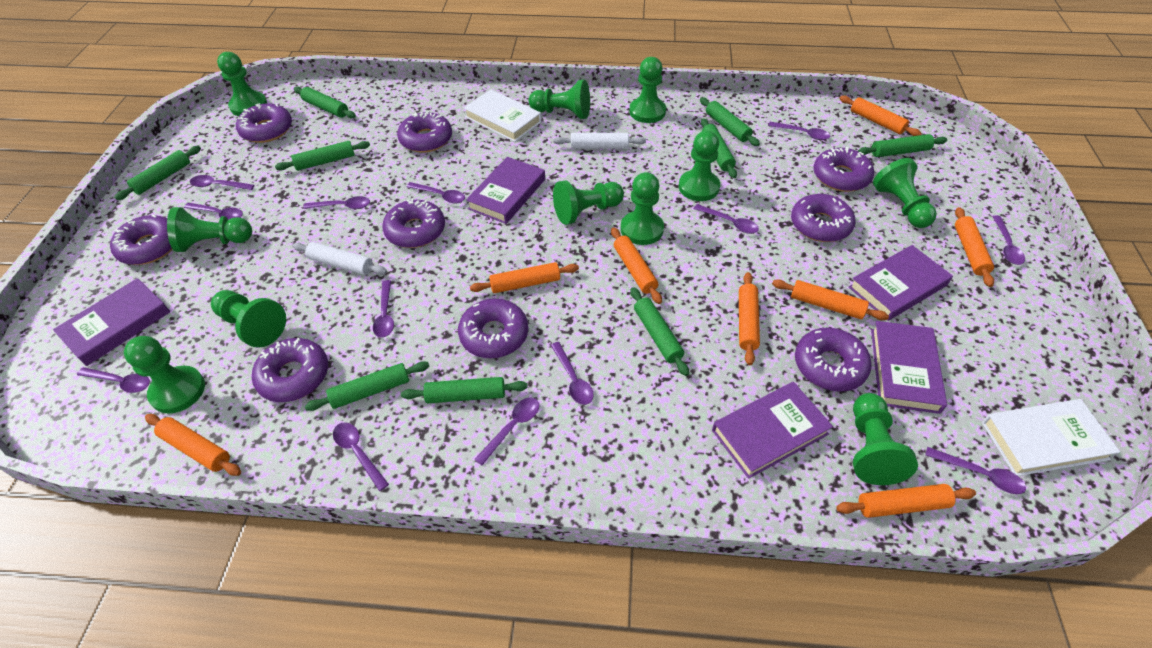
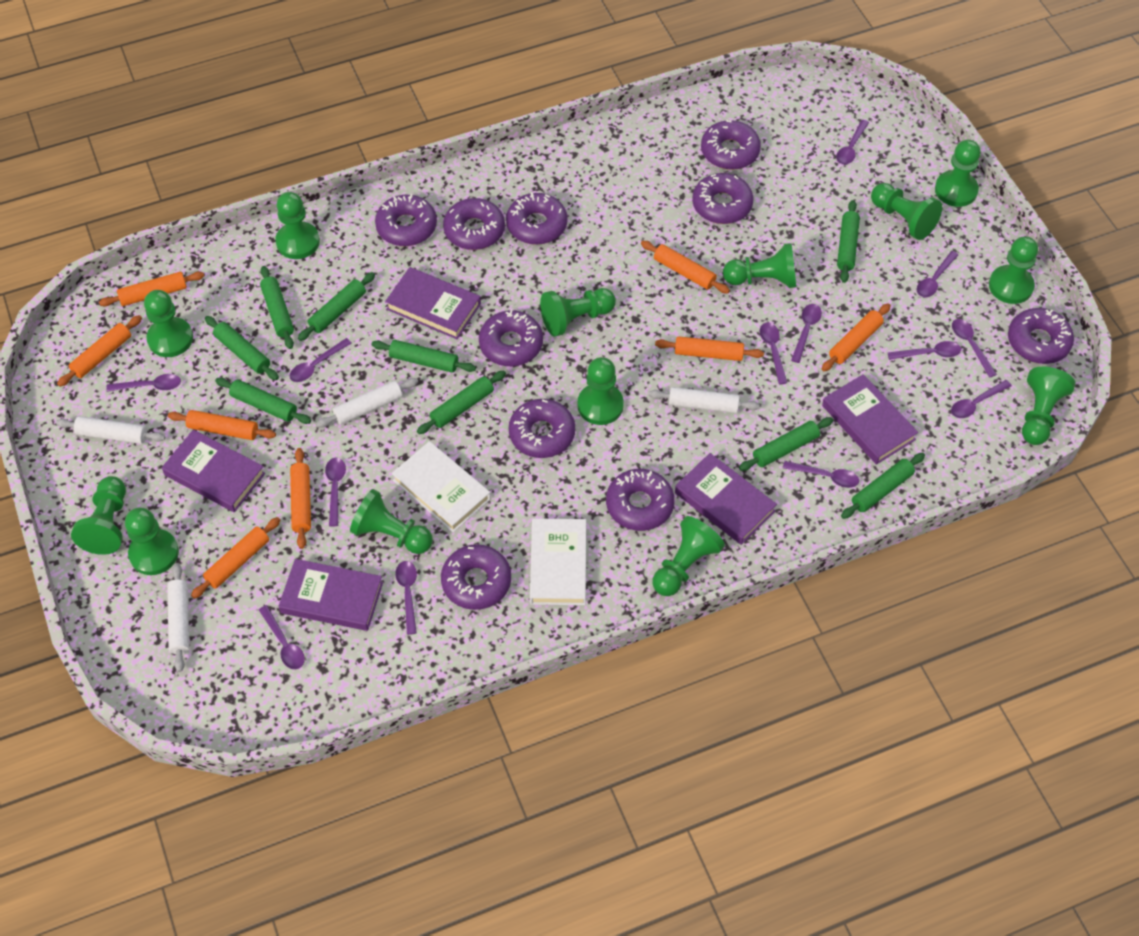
green pawn: 11 -> 13
purple donut: 9 -> 10
white rolling pin: 2 -> 4

